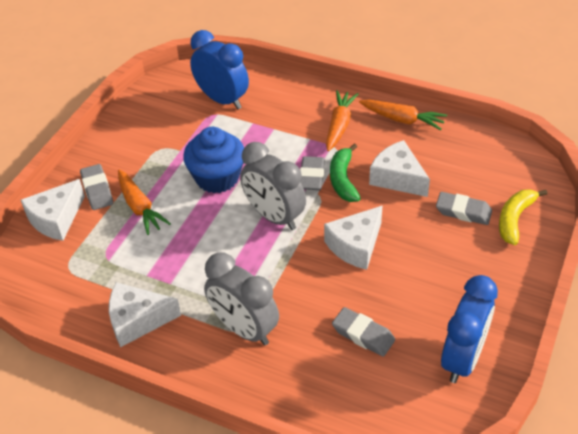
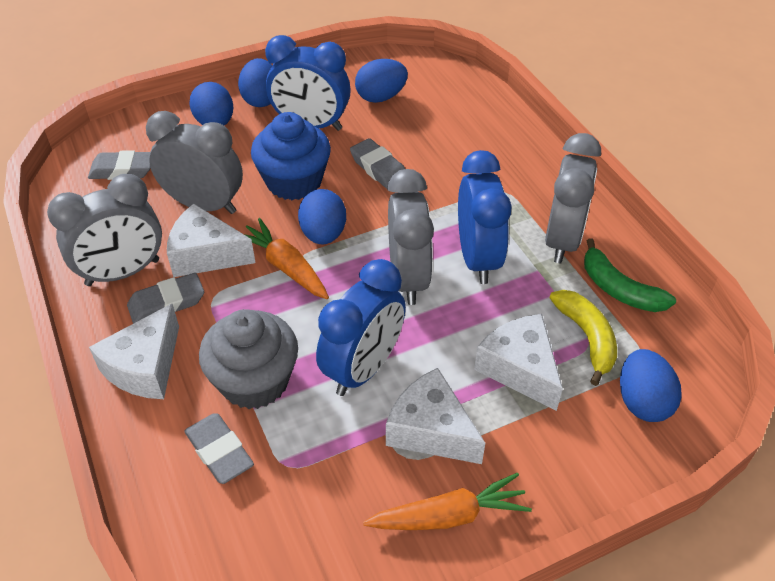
blue clock: 2 -> 3
blue egg: 0 -> 5
grey clock: 2 -> 4
grey cupcake: 0 -> 1
orange carrot: 3 -> 2

